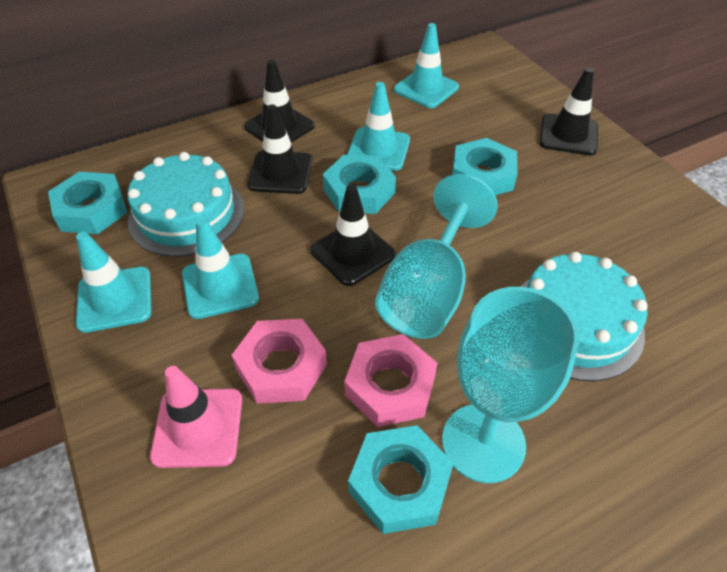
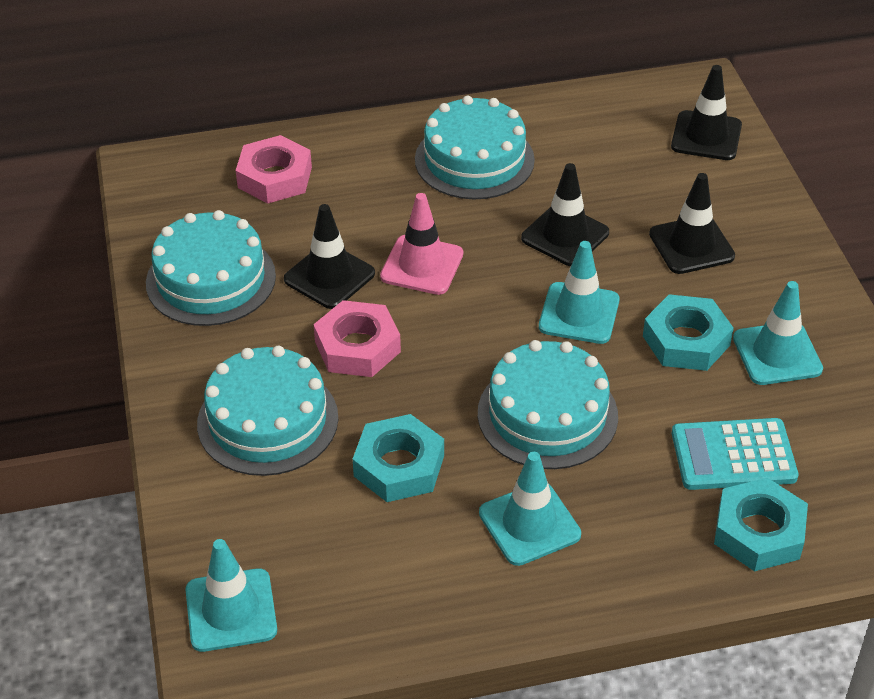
turquoise cake: 2 -> 4
turquoise calculator: 0 -> 1
turquoise goblet: 2 -> 0
turquoise nut: 4 -> 3

